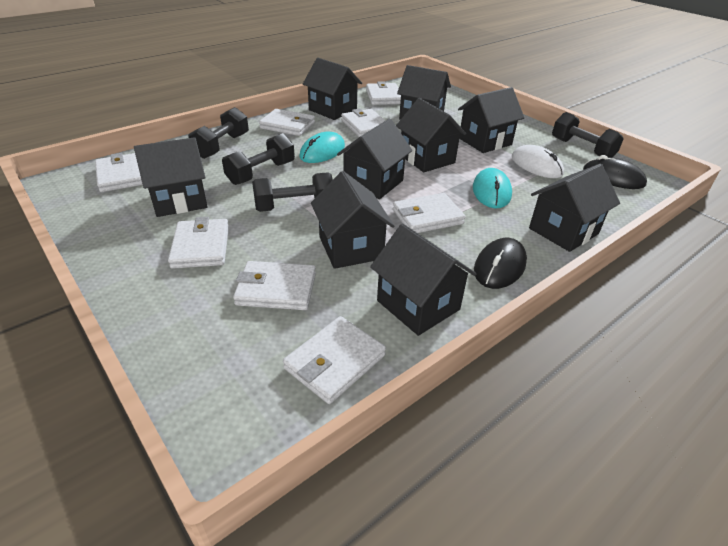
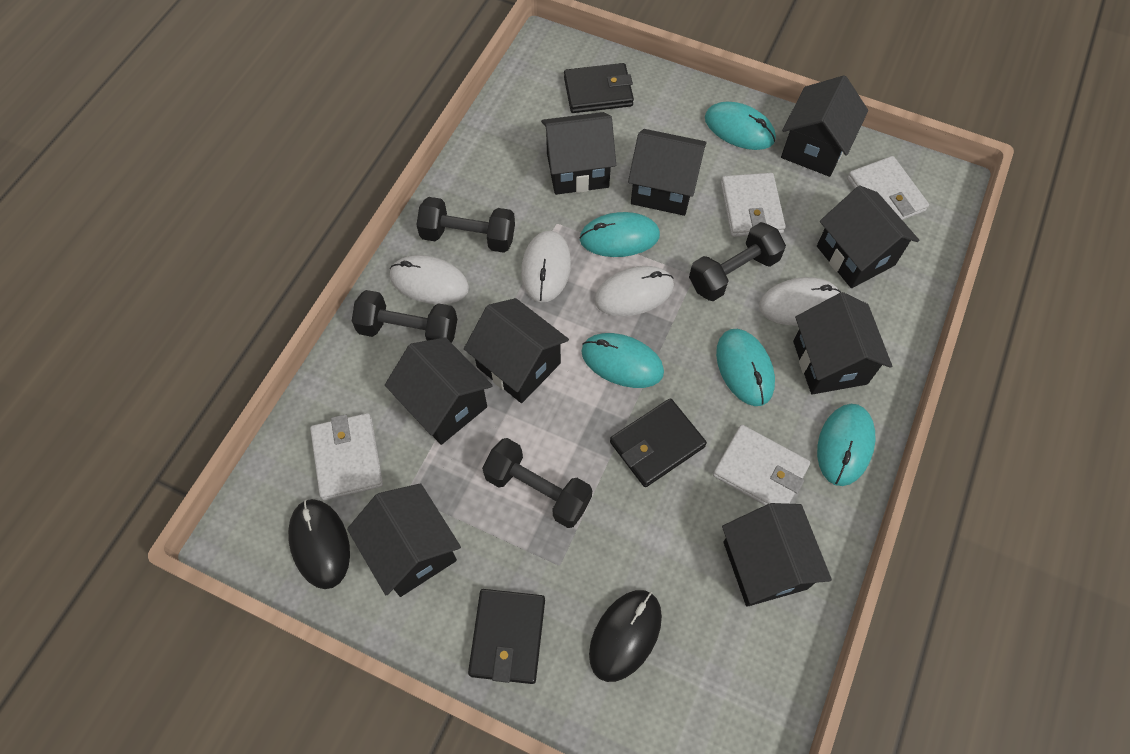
black wallet: 0 -> 3
turquoise mouse: 2 -> 5
white mouse: 1 -> 4
white wallet: 8 -> 4

